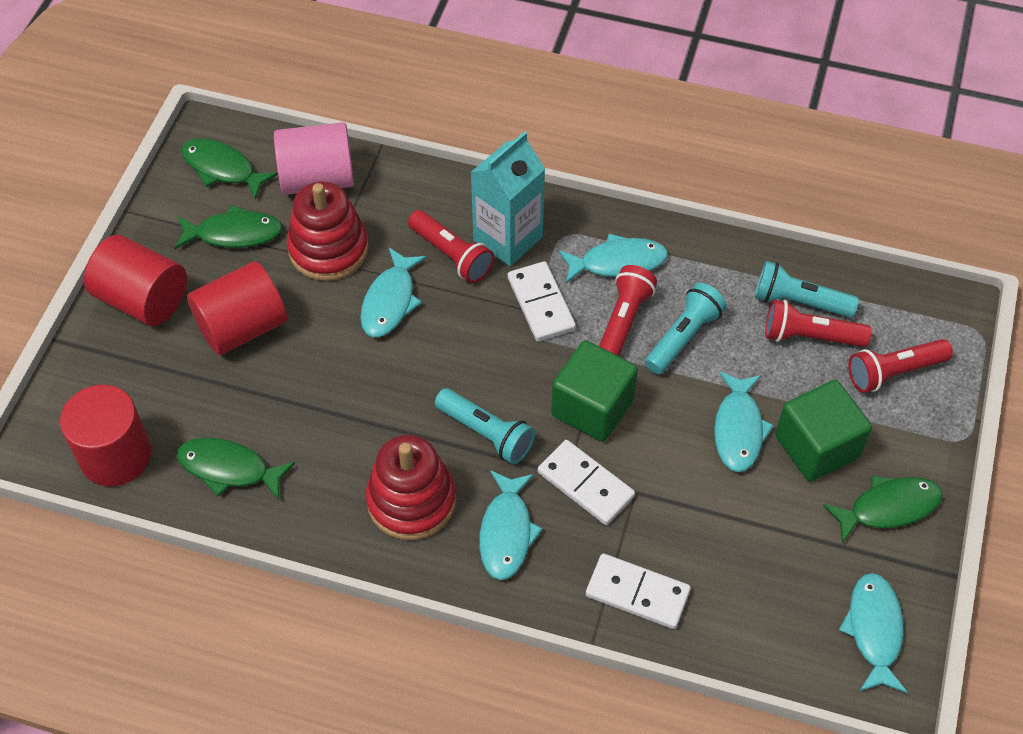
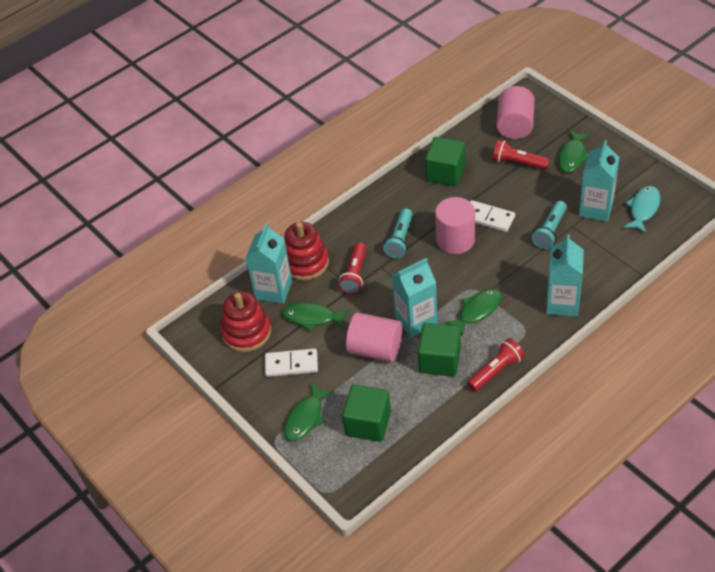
green cube: 2 -> 3
pink cylinder: 1 -> 3
red cylinder: 3 -> 0
red flashlight: 4 -> 3
turquoise carton: 1 -> 4
turquoise fish: 5 -> 1
turquoise flashlight: 3 -> 2
white domino: 3 -> 2

